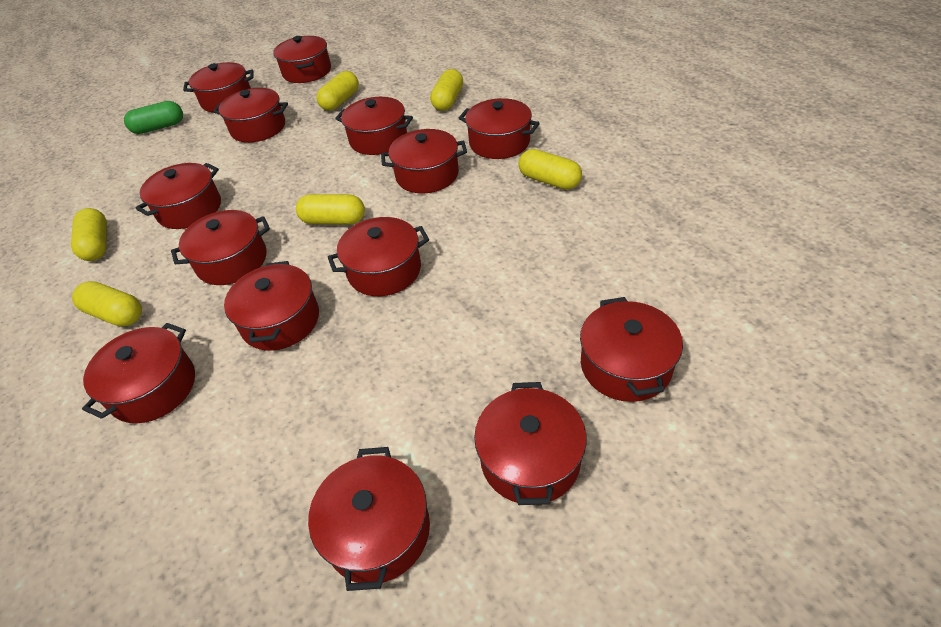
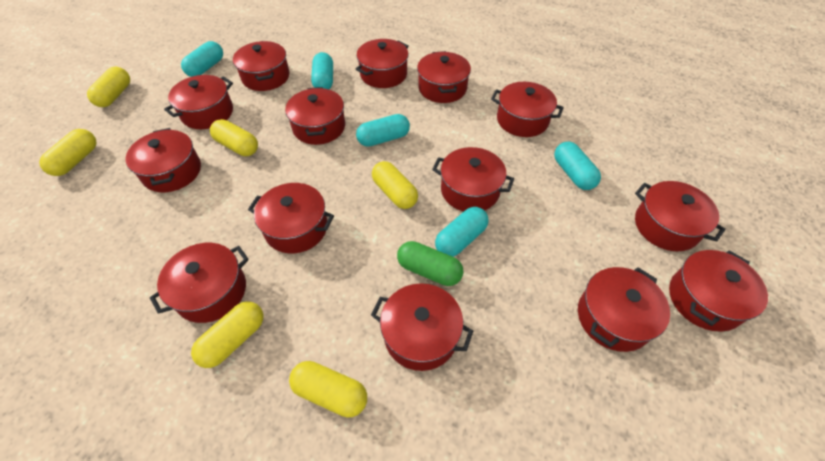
turquoise capsule: 0 -> 5

